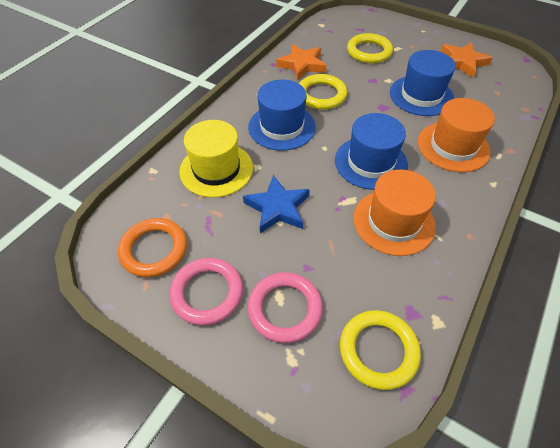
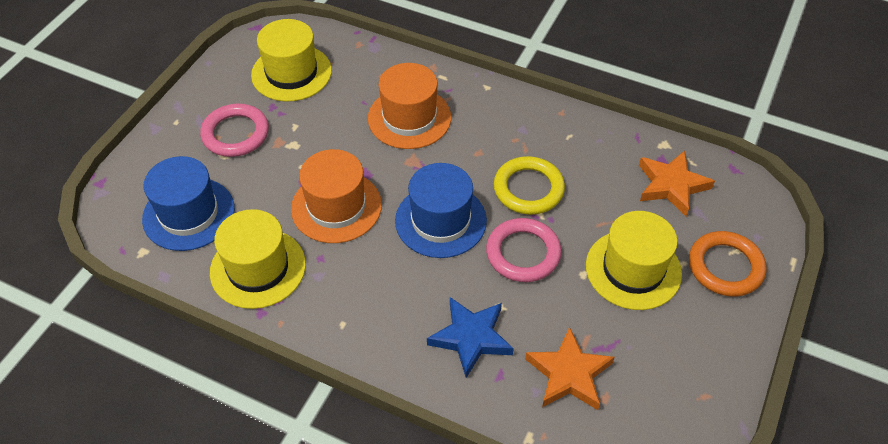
blue hat: 3 -> 2
yellow hat: 1 -> 3
yellow ring: 3 -> 1

